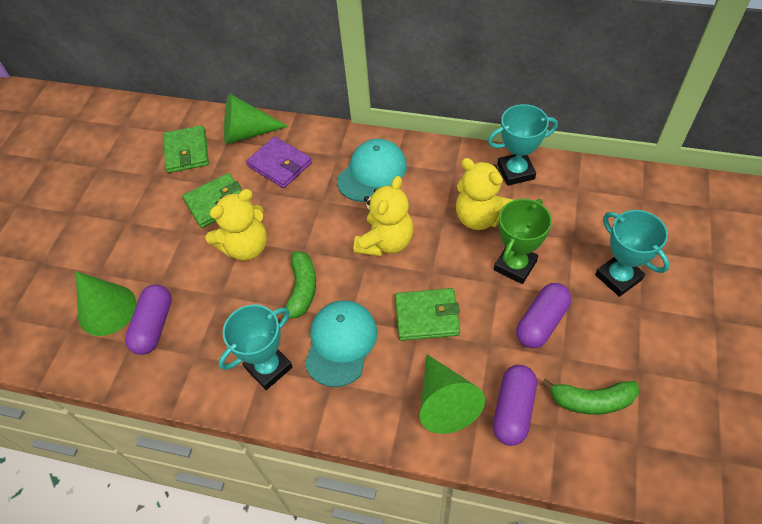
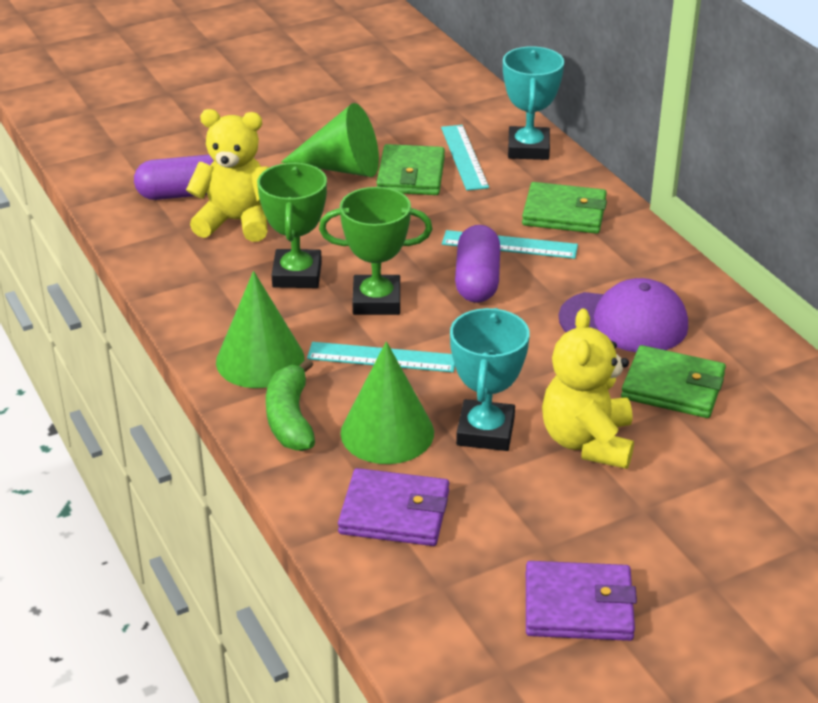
green banana: 2 -> 1
green trophy: 1 -> 2
purple cap: 0 -> 1
purple capsule: 3 -> 2
purple wallet: 1 -> 2
turquoise cap: 2 -> 0
turquoise ruler: 0 -> 3
turquoise trophy: 3 -> 2
yellow teddy bear: 3 -> 2

